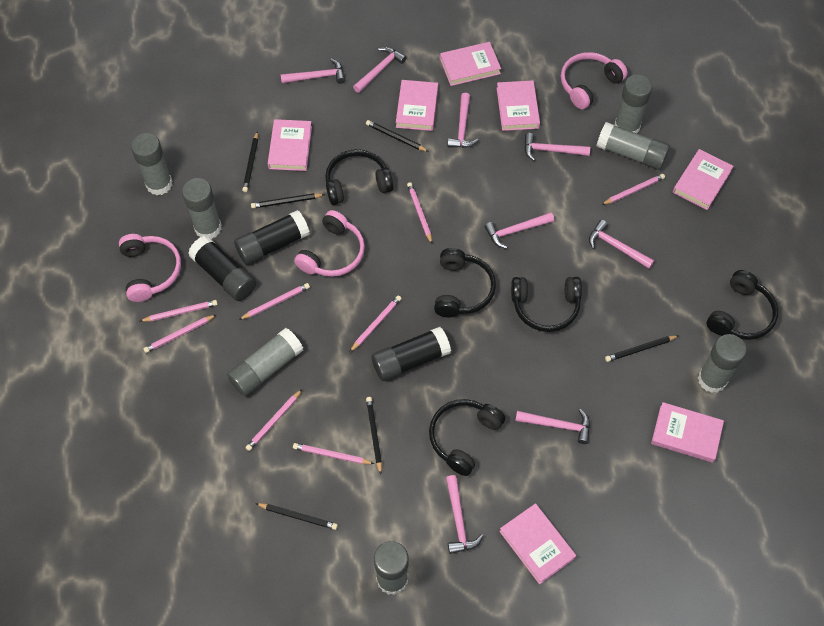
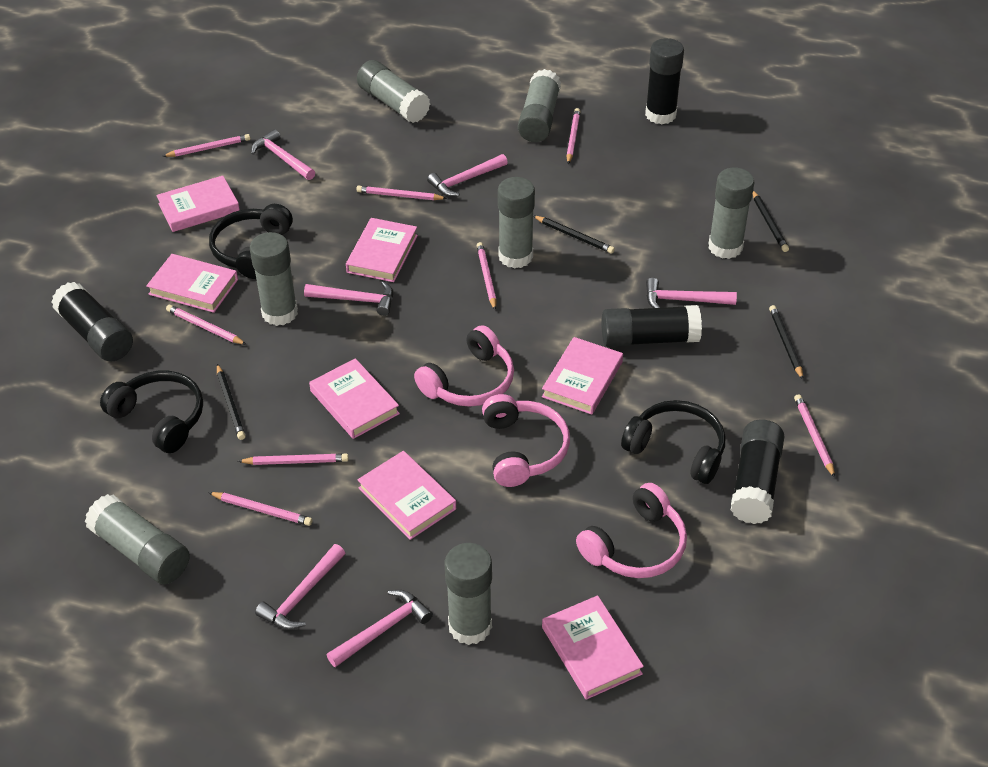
black glue stick: 3 -> 4
black headphones: 5 -> 3
black pencil: 6 -> 4
pink hammer: 8 -> 6

